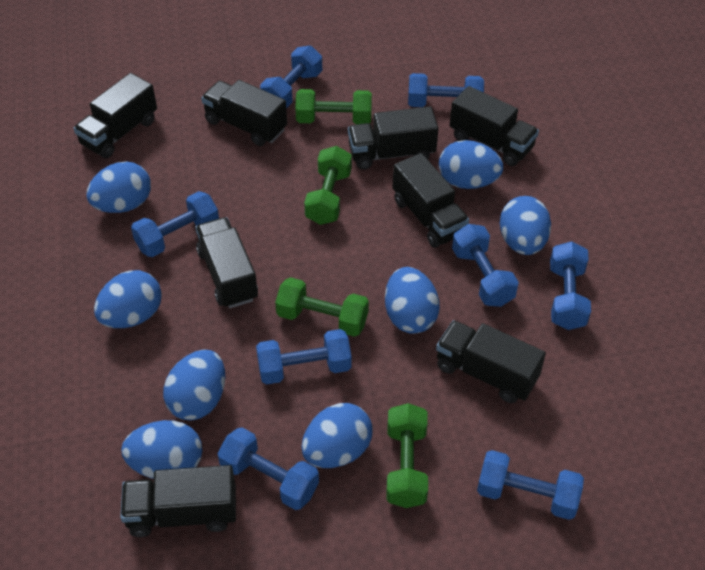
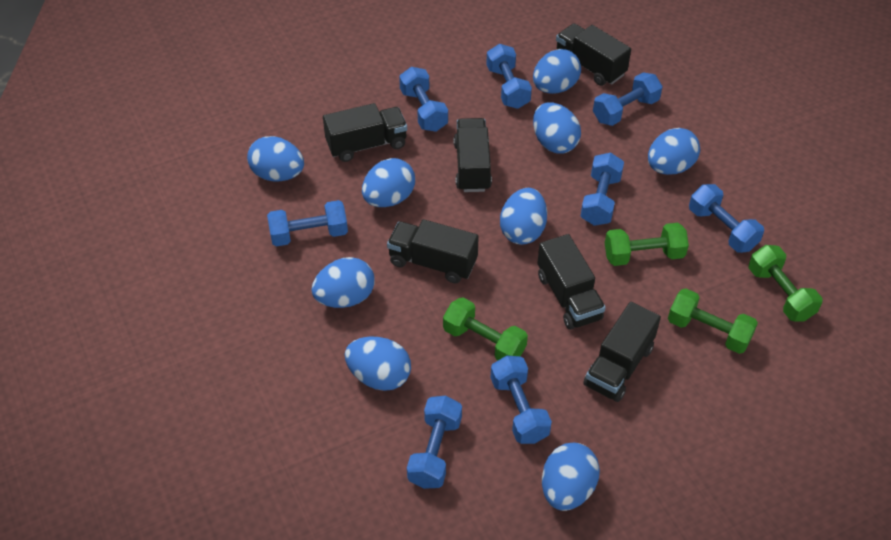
black truck: 8 -> 6
blue egg: 8 -> 9

